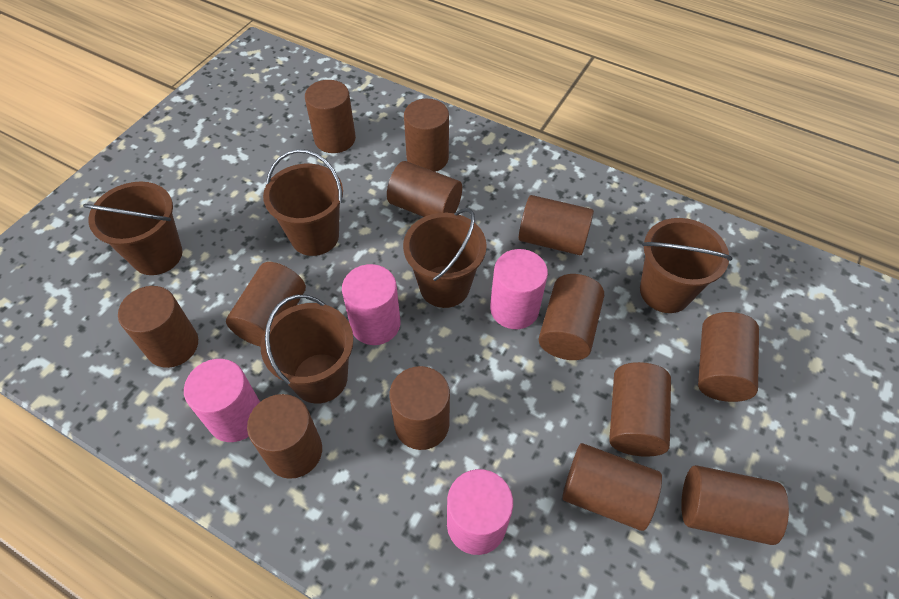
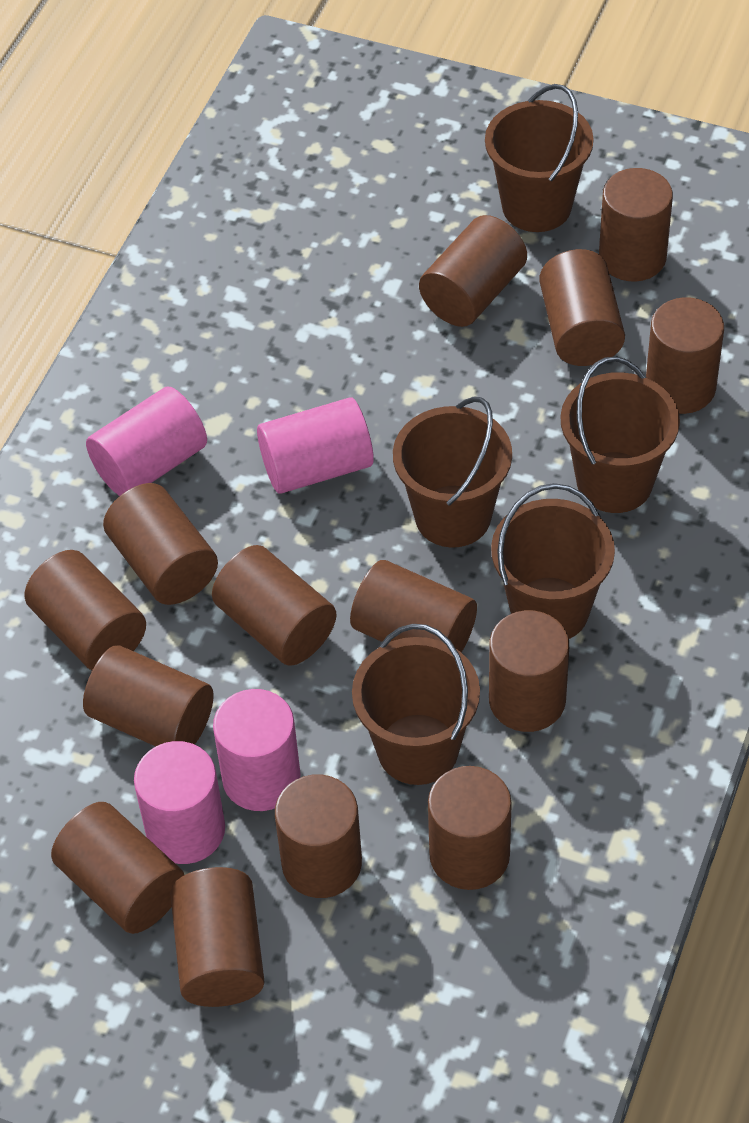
brown cylinder: 13 -> 14

